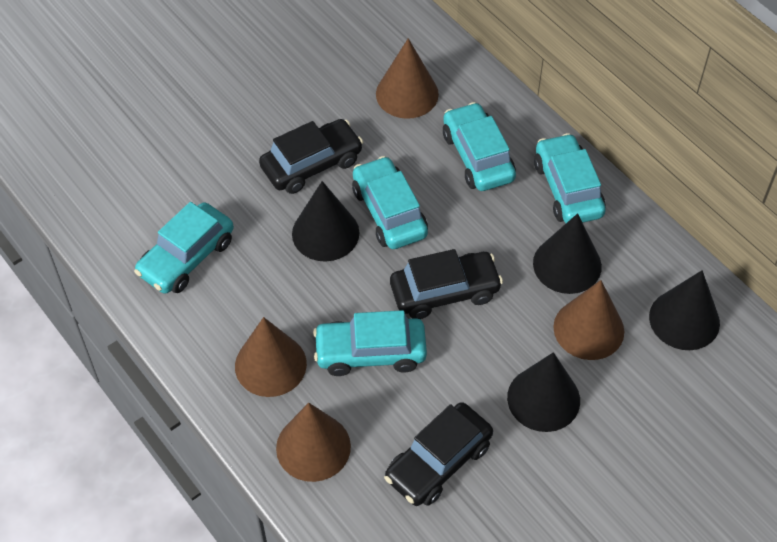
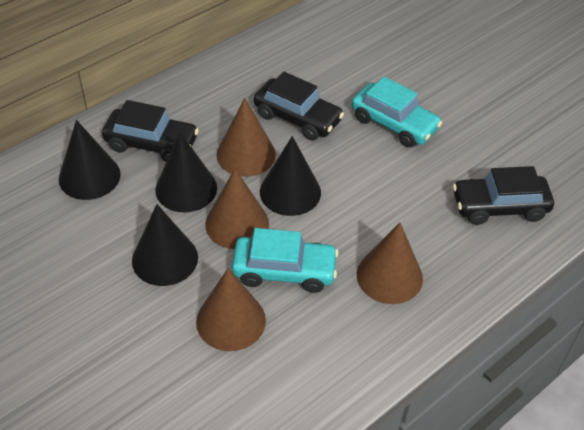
turquoise car: 5 -> 2

